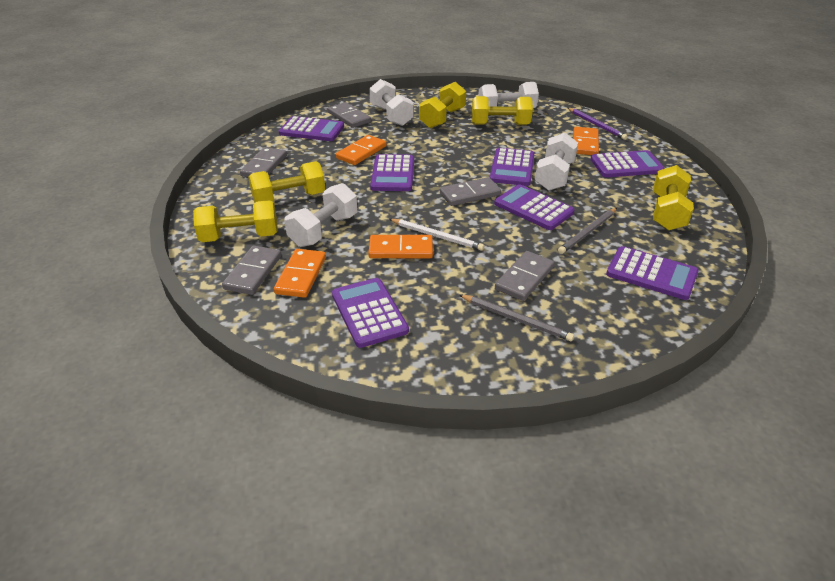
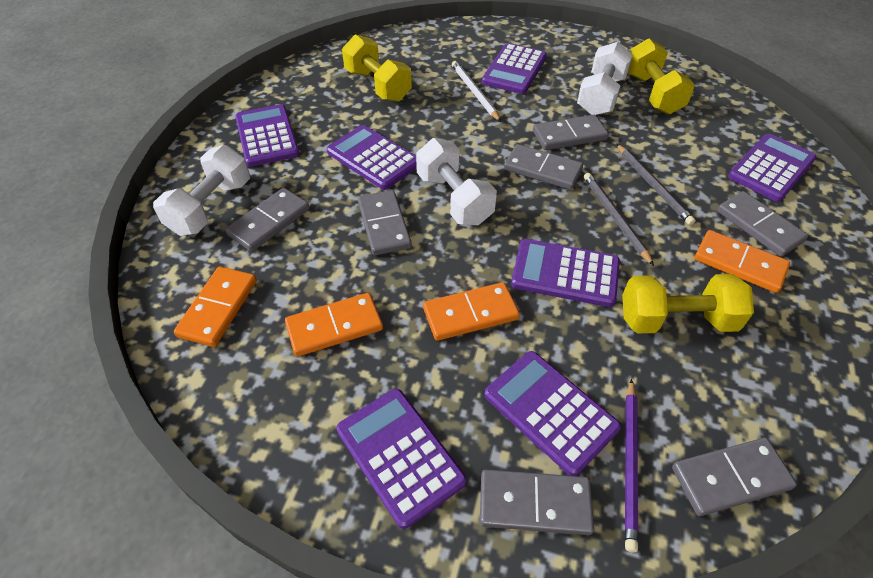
grey domino: 5 -> 7
white dumbbell: 4 -> 3
yellow dumbbell: 5 -> 3

